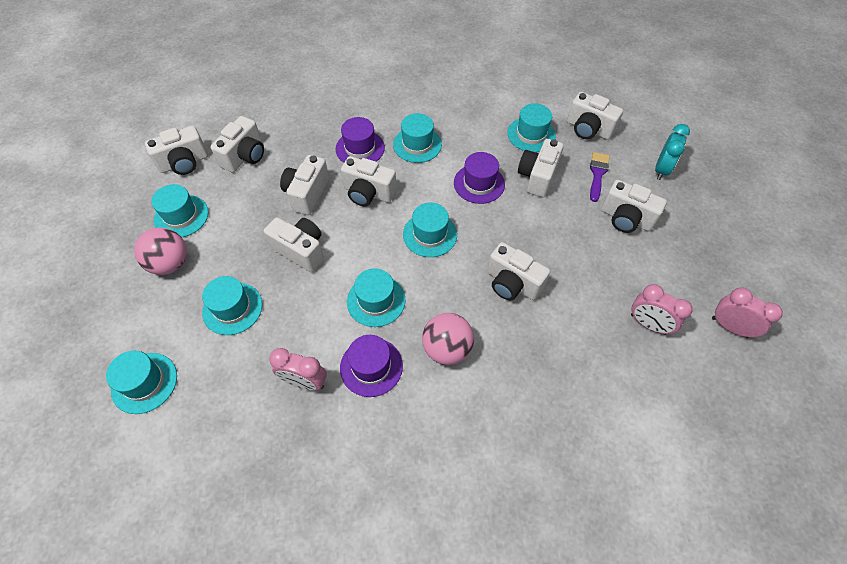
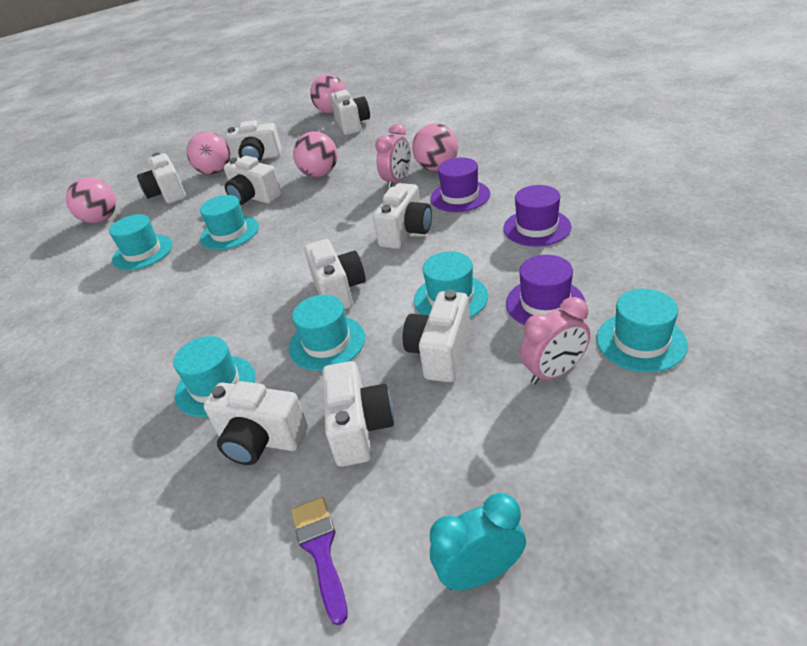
pink ball: 2 -> 5
pink clock: 3 -> 2
turquoise hat: 7 -> 6

